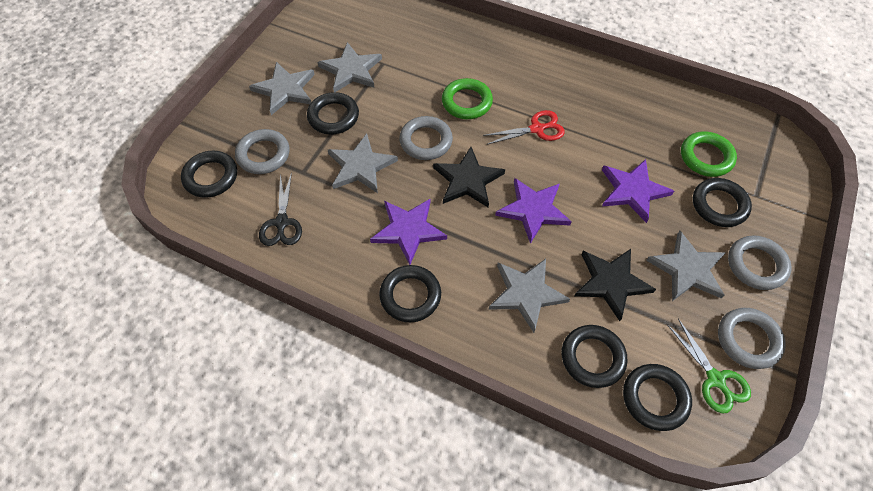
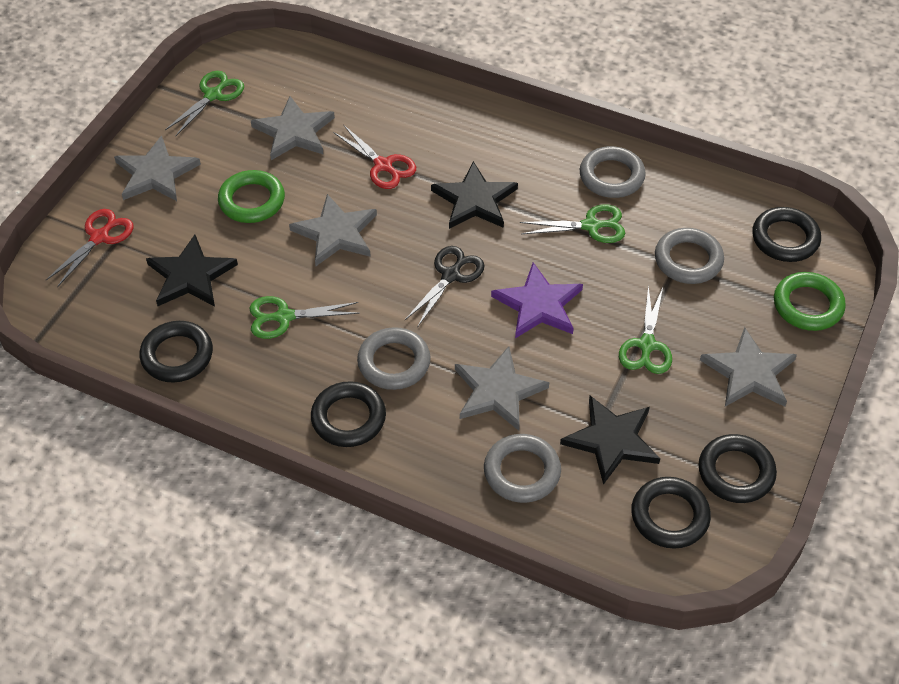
black ring: 6 -> 5
black star: 2 -> 3
green scissors: 1 -> 4
purple star: 3 -> 1
red scissors: 1 -> 2

